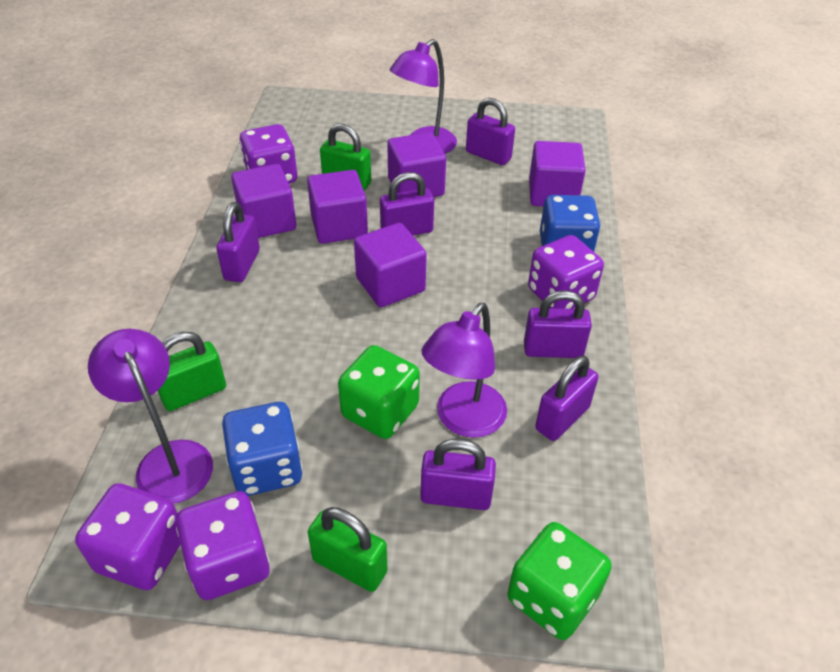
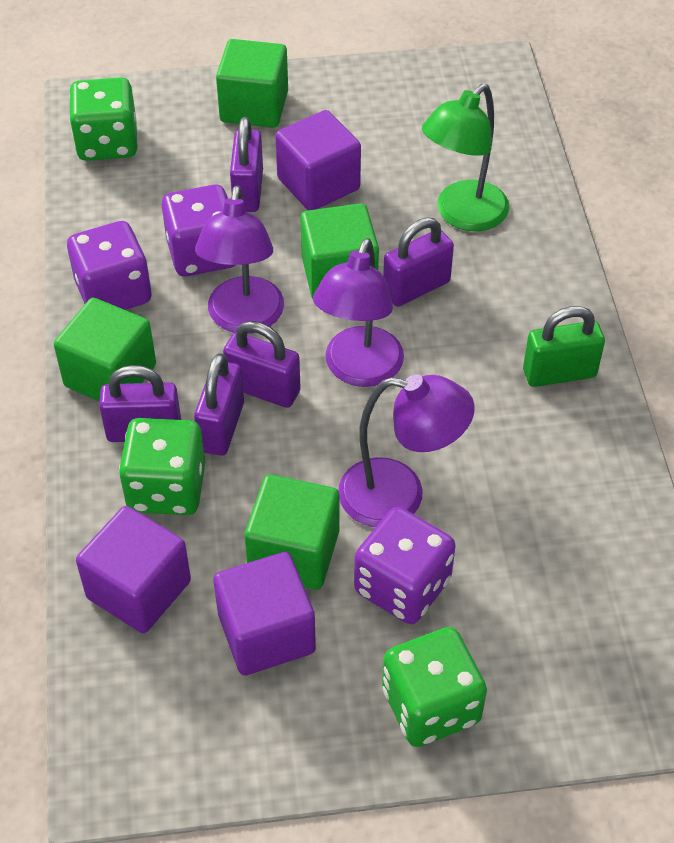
blue dice: 2 -> 0
green cube: 0 -> 4
green dice: 2 -> 3
green lamp: 0 -> 1
green padlock: 3 -> 1
purple cube: 5 -> 3
purple dice: 4 -> 3
purple padlock: 6 -> 5

